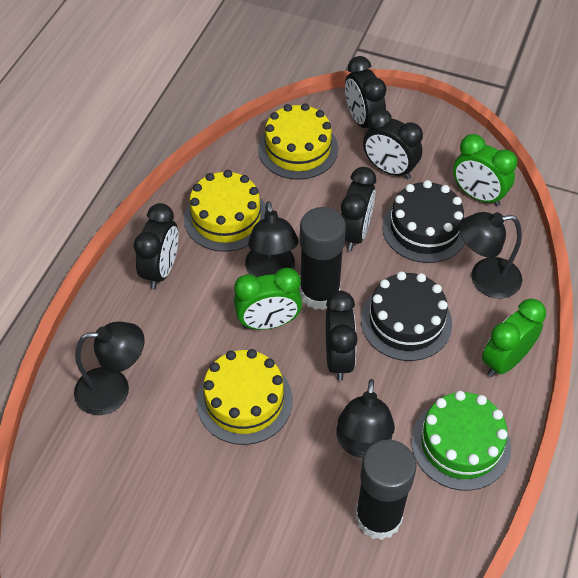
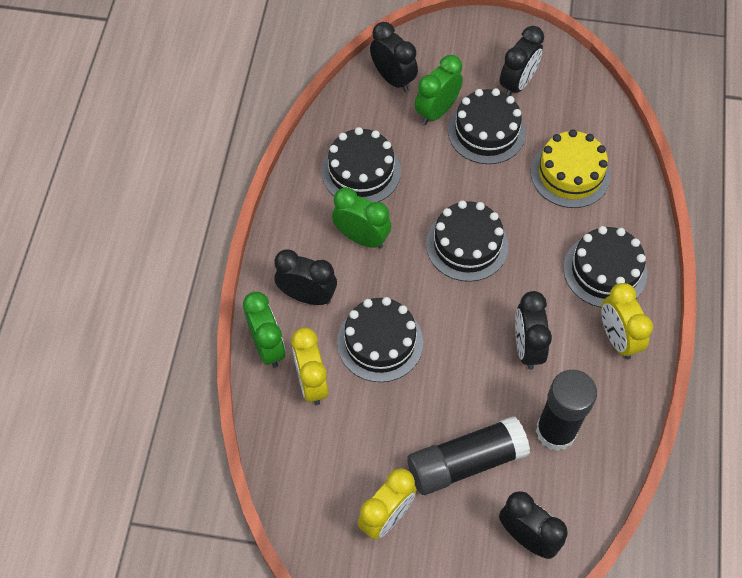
black cake: 2 -> 5
black lamp: 4 -> 0
green cake: 1 -> 0
yellow cake: 3 -> 1
yellow clock: 0 -> 3

